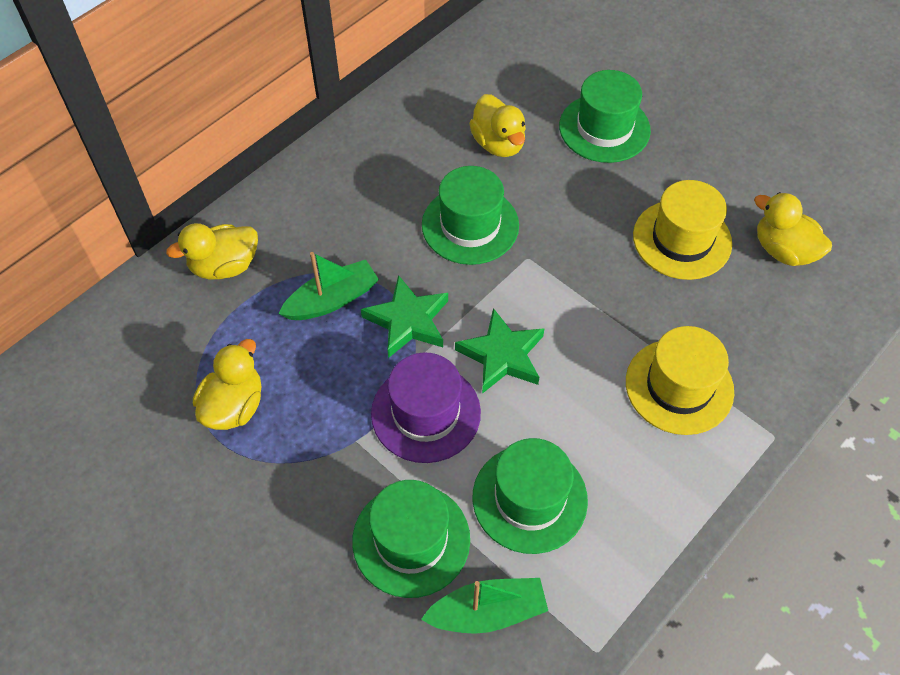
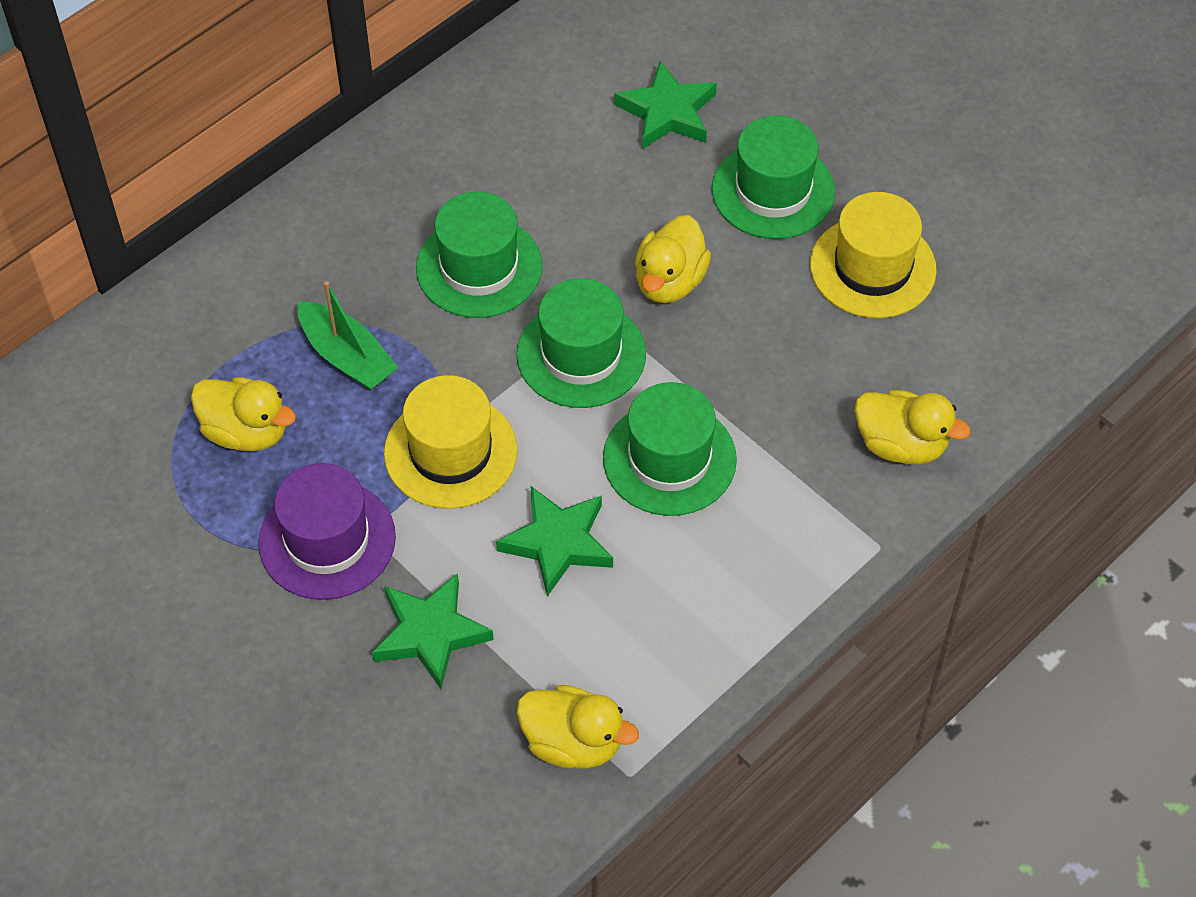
green boat: 2 -> 1
green star: 2 -> 3

